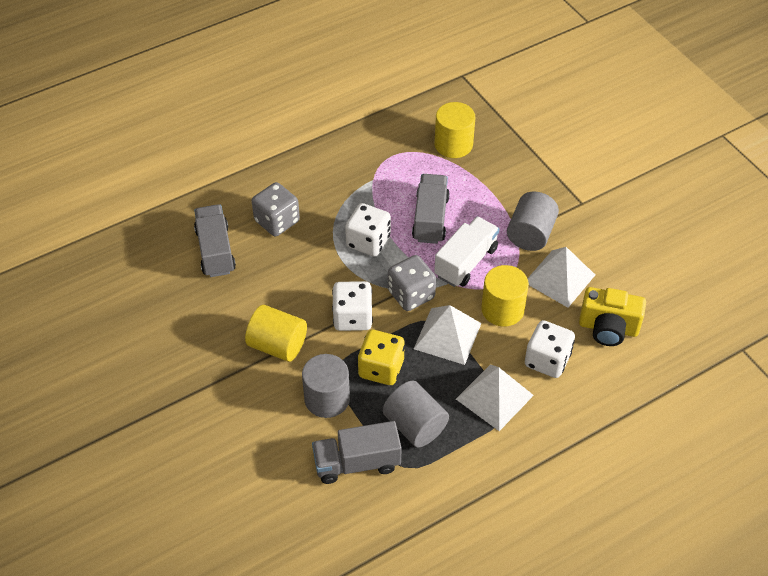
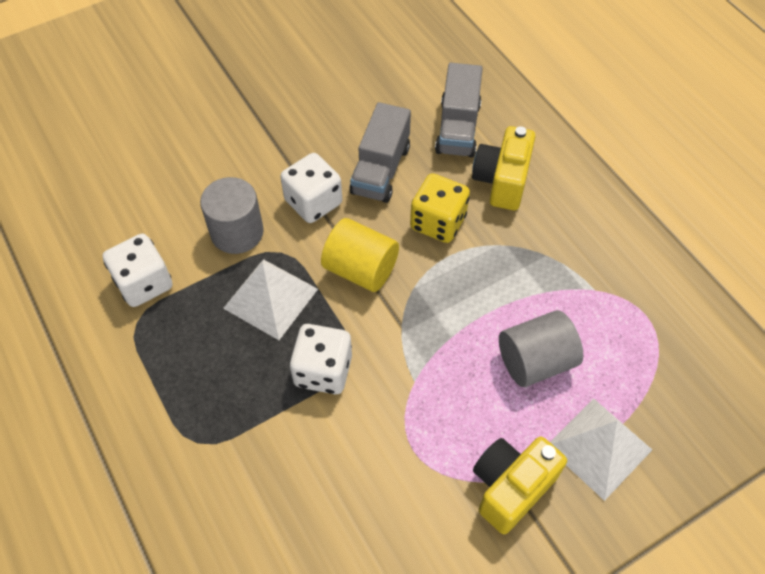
grey cylinder: 3 -> 2
grey dice: 2 -> 0
grey truck: 3 -> 2
white pyramid: 3 -> 2
white truck: 1 -> 0
yellow camera: 1 -> 2
yellow cylinder: 3 -> 1

